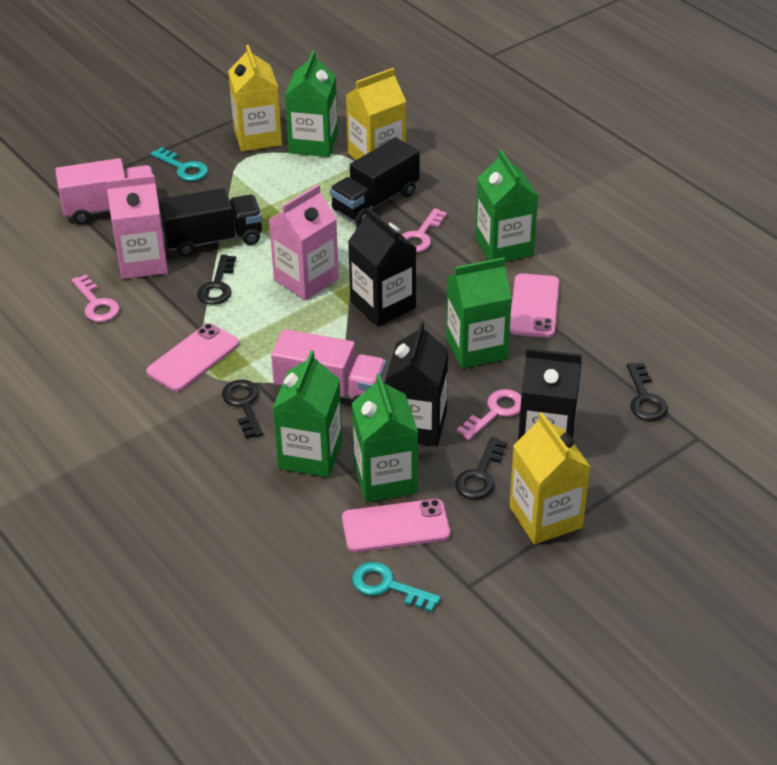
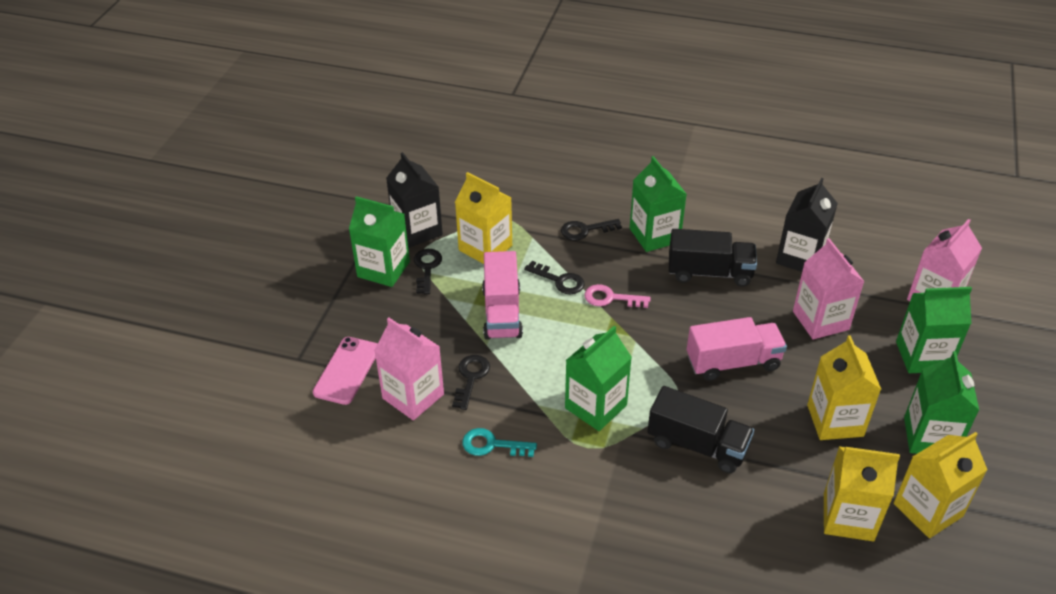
black carton: 3 -> 2
pink carton: 2 -> 3
pink key: 3 -> 1
pink phone: 3 -> 1
turquoise key: 2 -> 1
yellow carton: 3 -> 4

